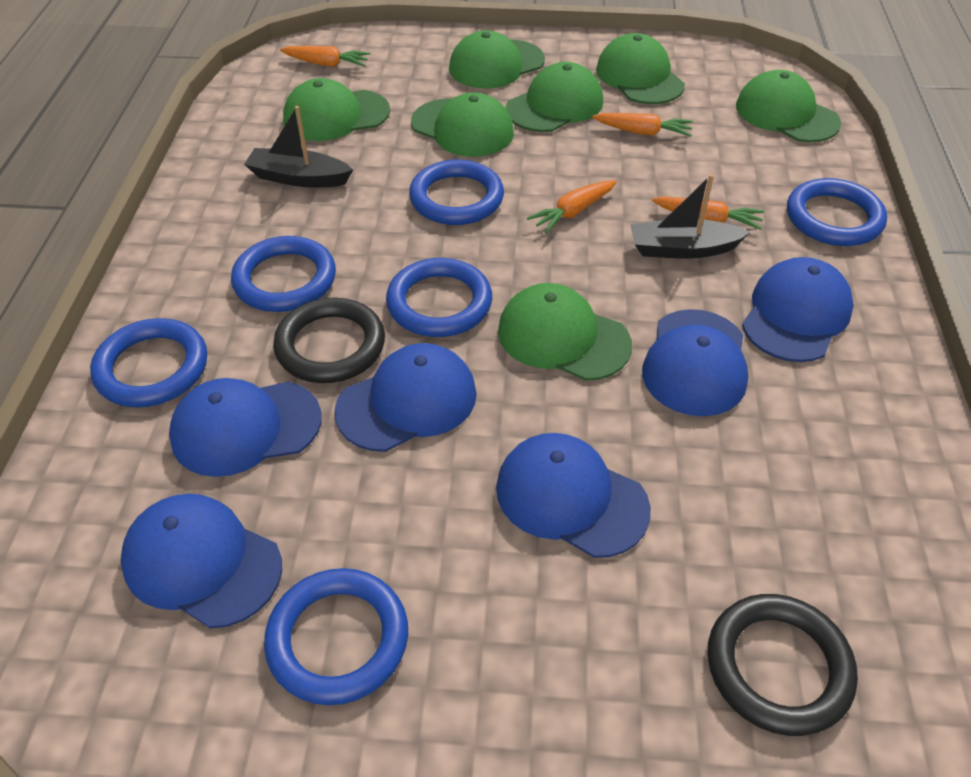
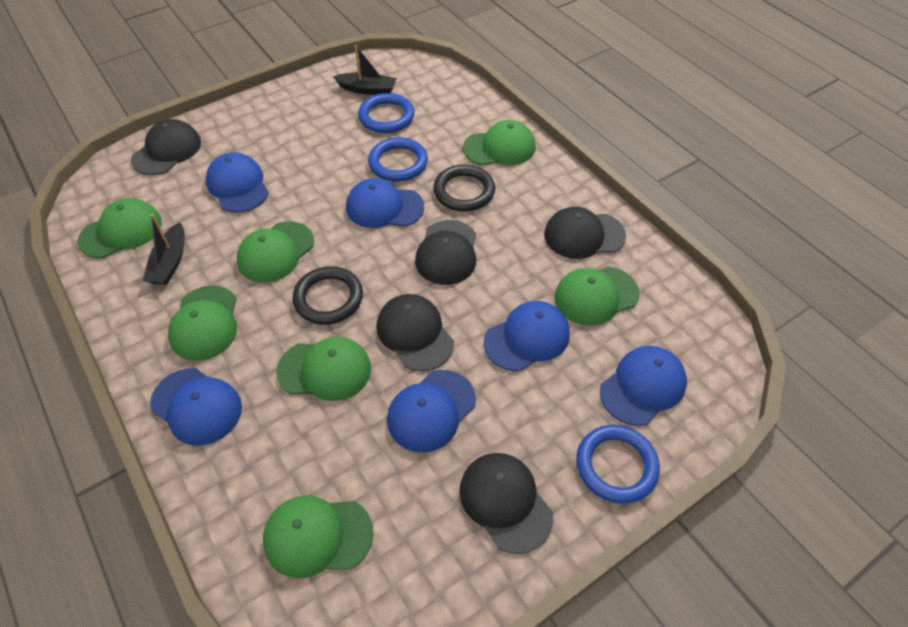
black cap: 0 -> 5
blue ring: 6 -> 3
orange carrot: 4 -> 0

